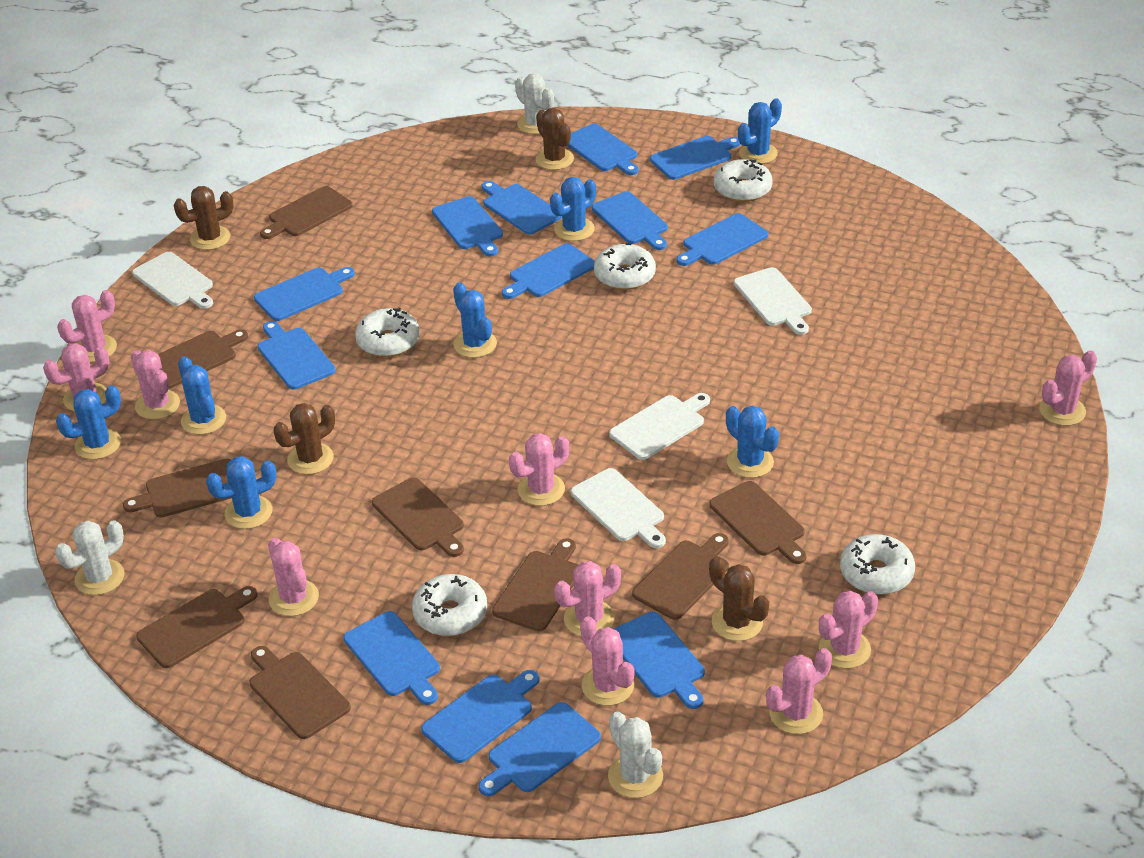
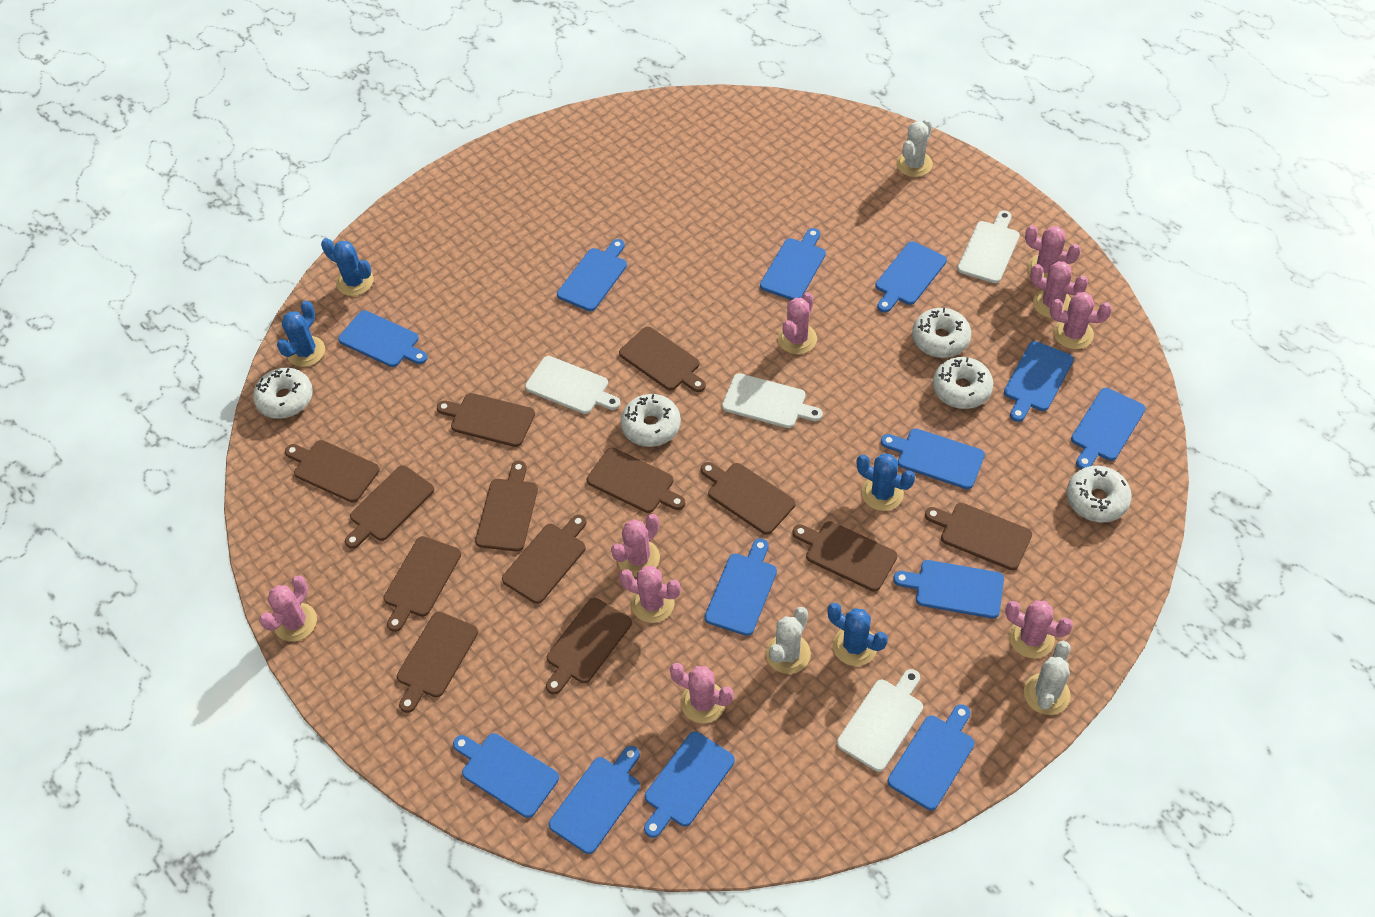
blue cactus: 7 -> 4
brown cactus: 4 -> 0
brown cutting board: 9 -> 13
pink cactus: 10 -> 9

